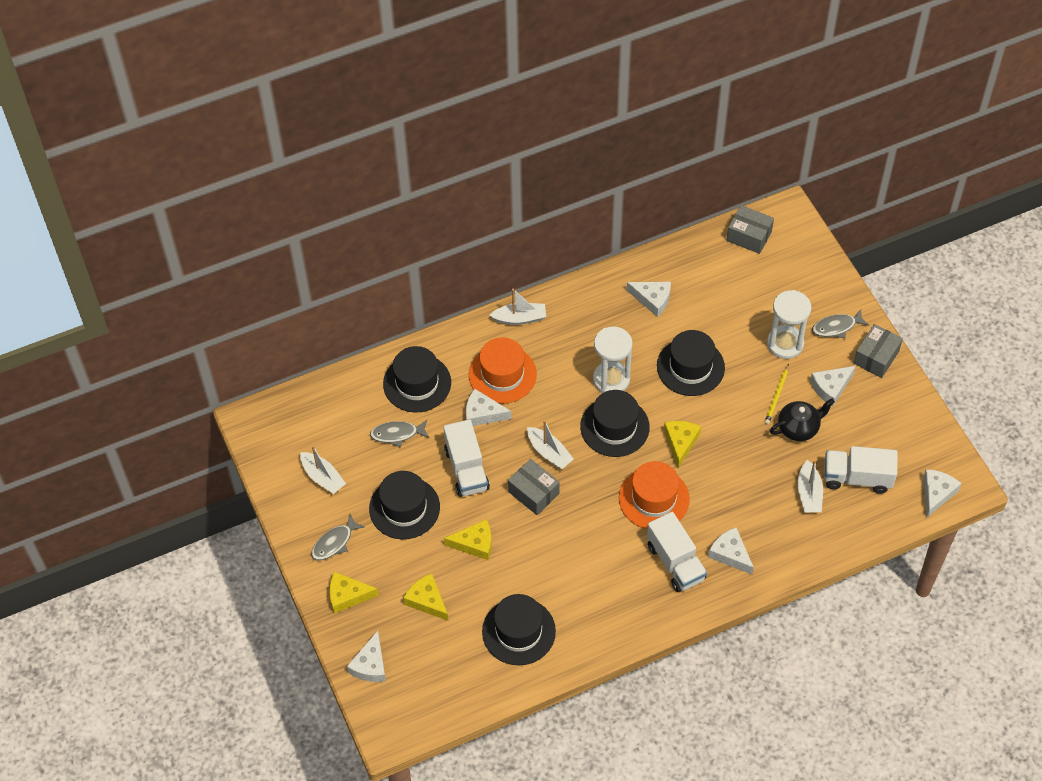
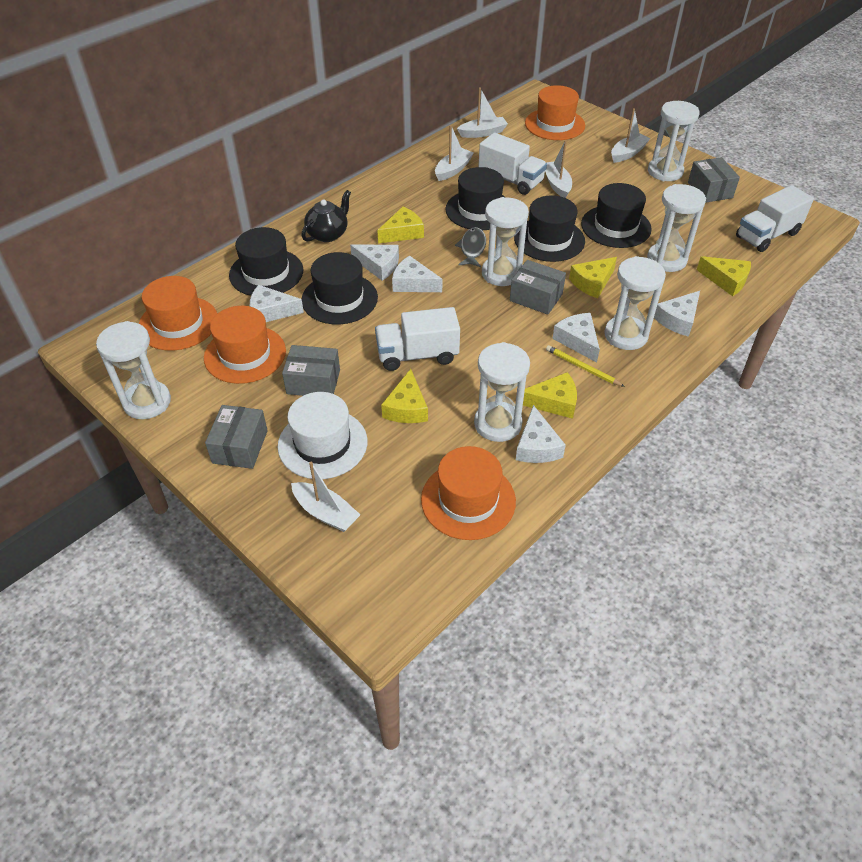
grey box: 3 -> 4
grey fish: 3 -> 1
orange hat: 2 -> 4
white boat: 4 -> 5
white hat: 0 -> 1
white hourglass: 2 -> 6
yellow cheese: 4 -> 5

